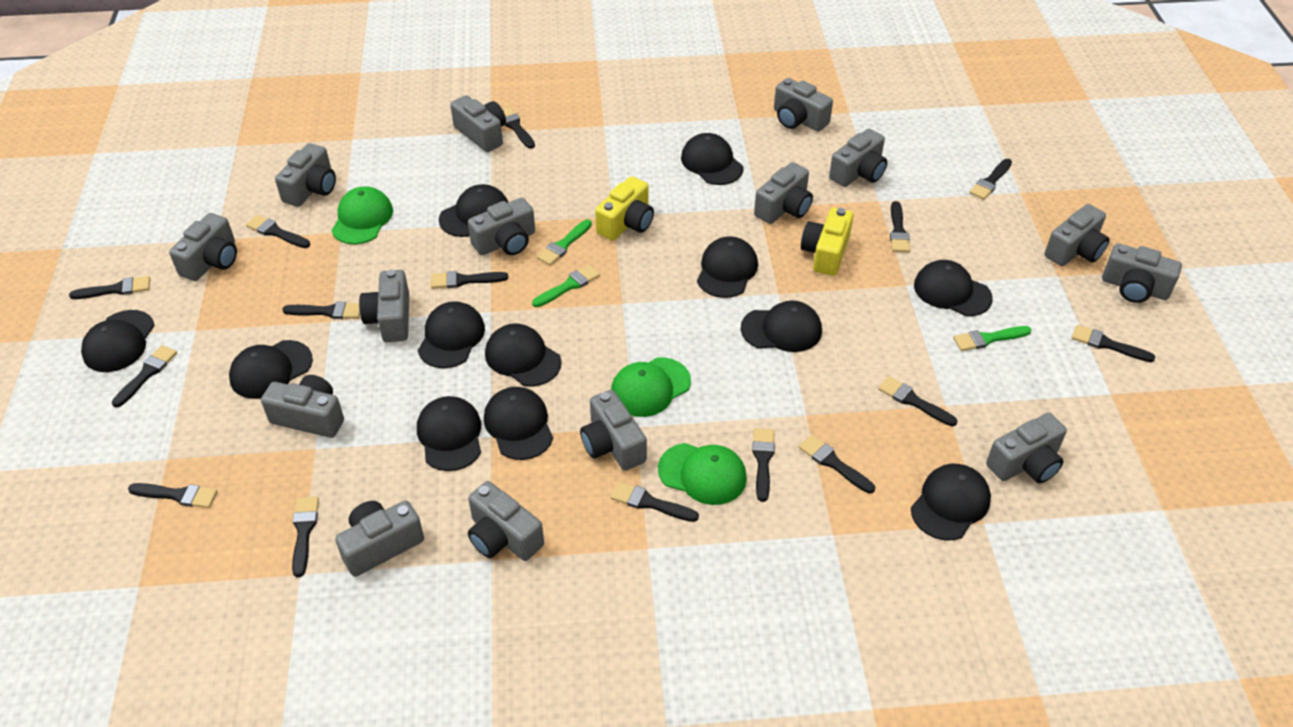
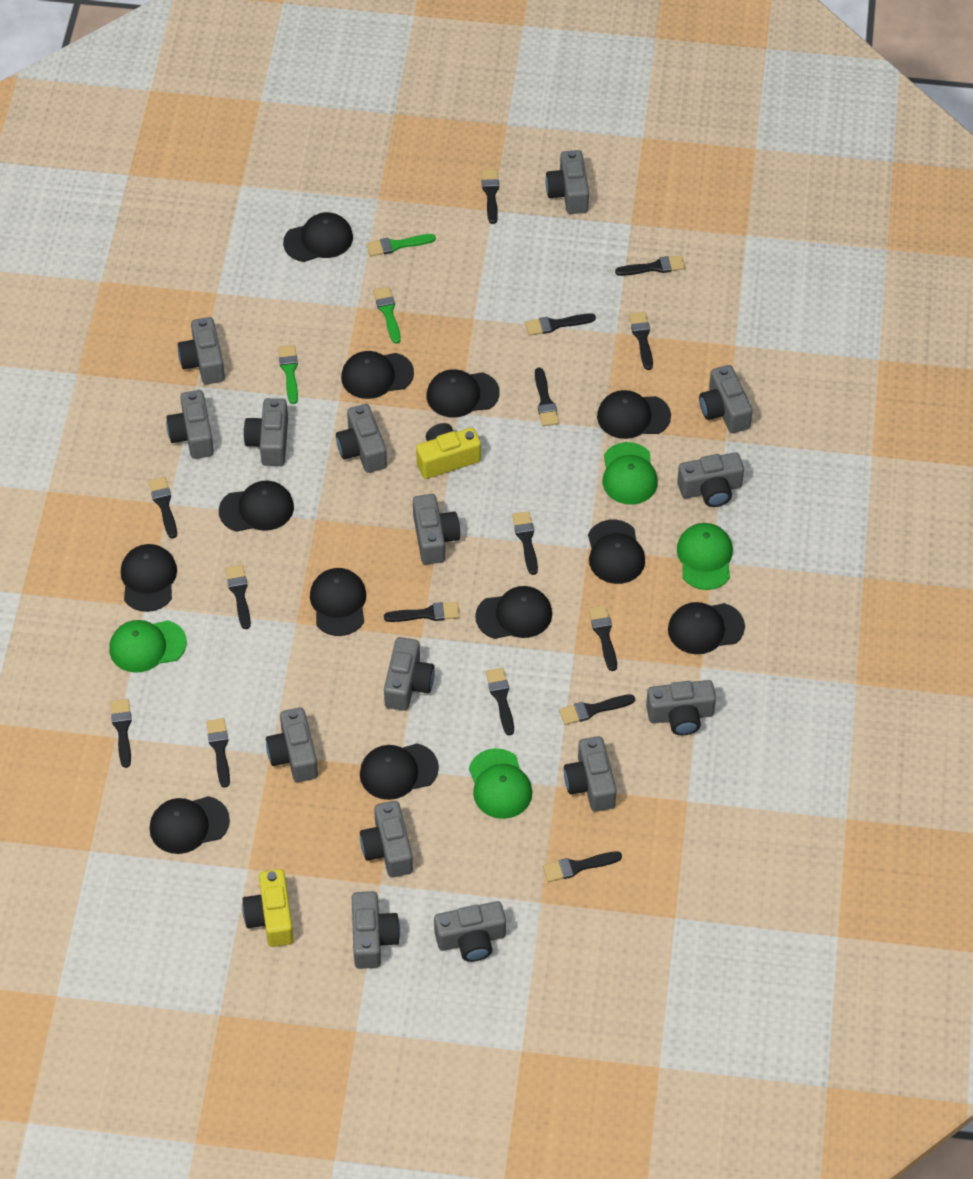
green cap: 3 -> 4

